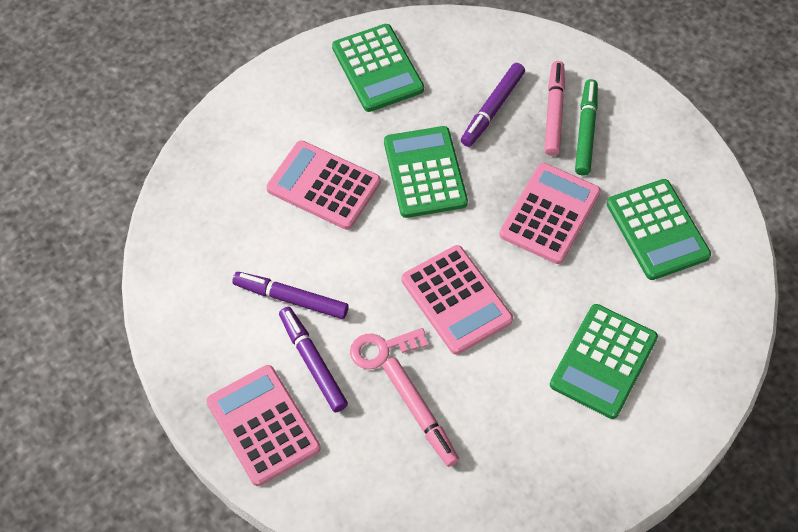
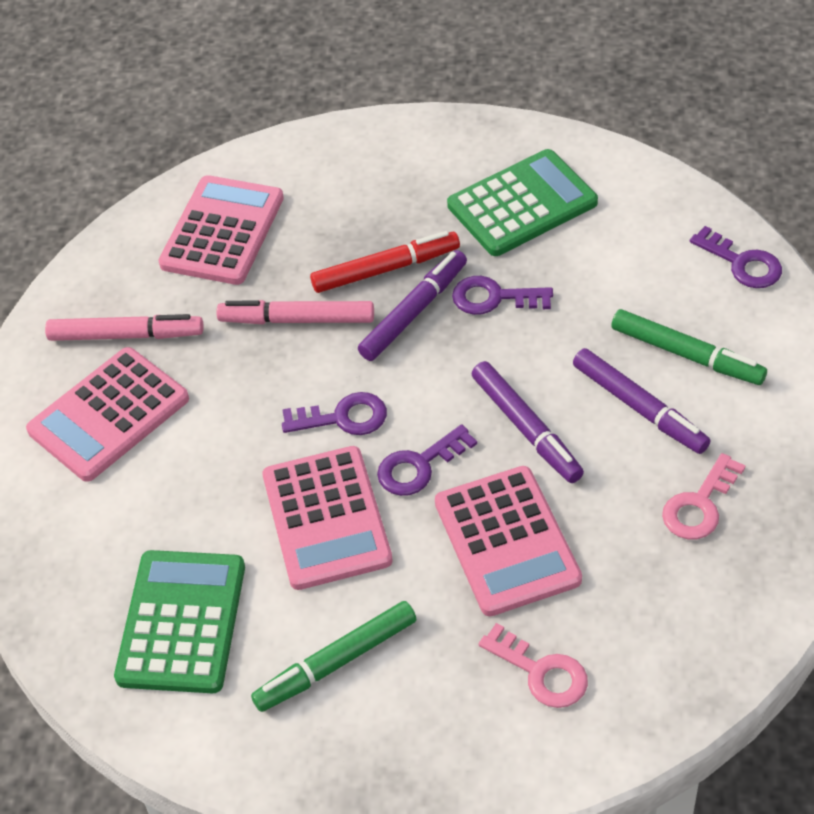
green calculator: 4 -> 2
green marker: 1 -> 2
pink key: 1 -> 2
purple key: 0 -> 4
red marker: 0 -> 1

